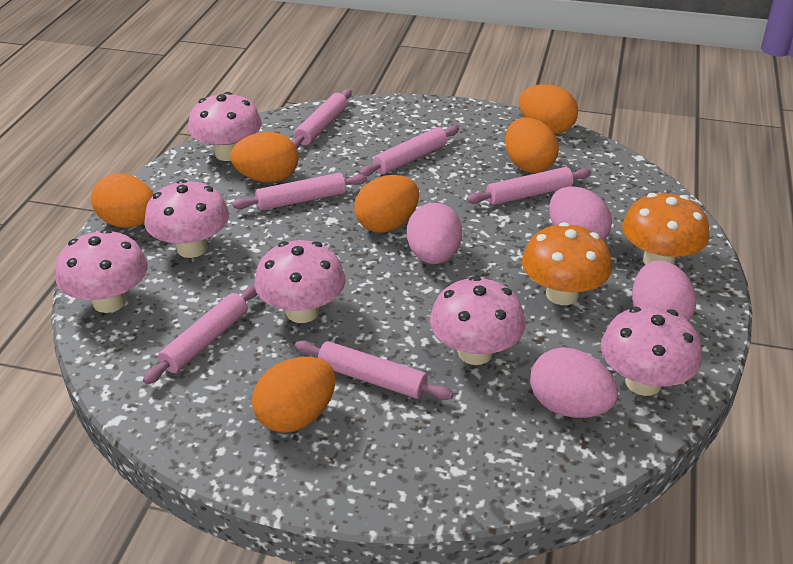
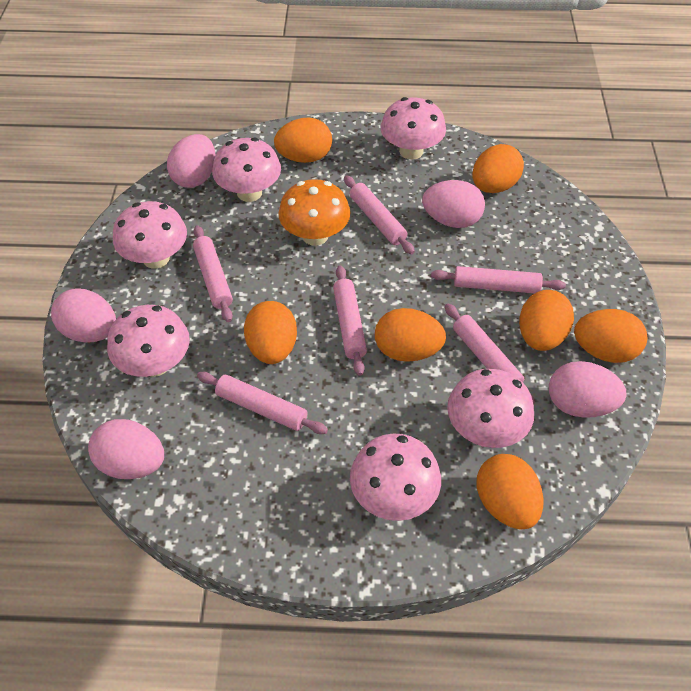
orange egg: 6 -> 7
orange mushroom: 2 -> 1
pink egg: 4 -> 5

